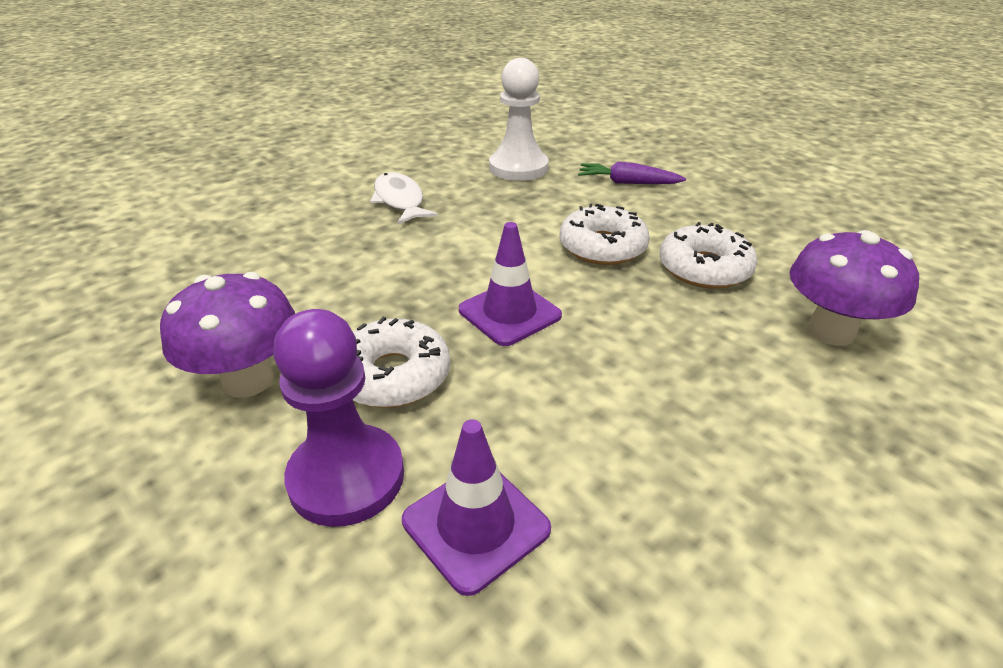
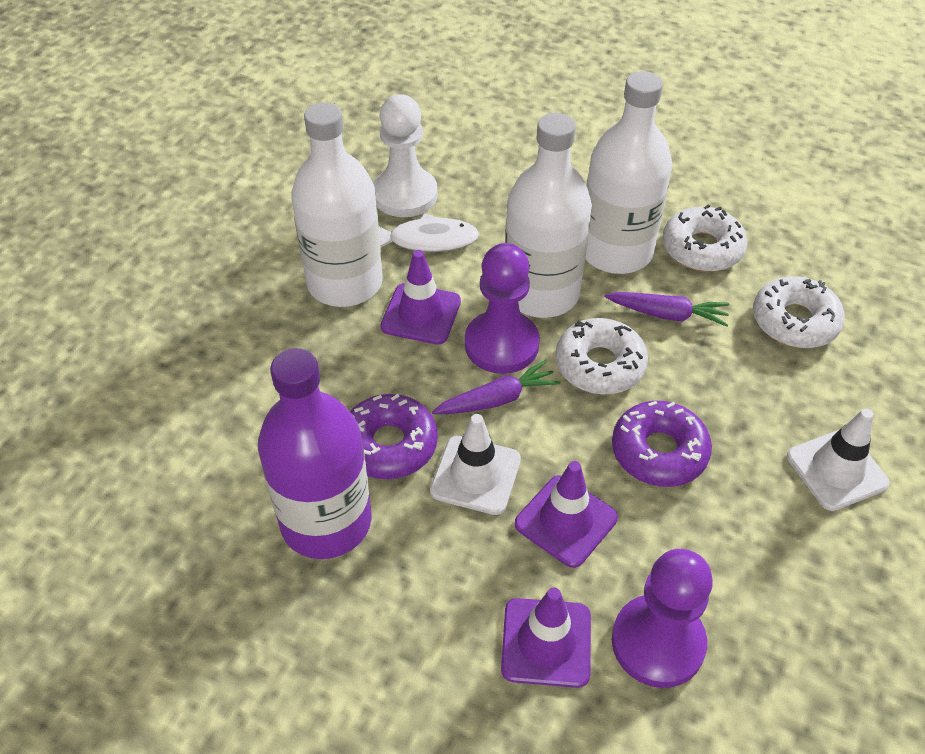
purple bottle: 0 -> 1
purple carrot: 1 -> 2
purple donut: 0 -> 2
purple mushroom: 2 -> 0
purple pawn: 1 -> 2
purple traffic cone: 2 -> 3
white bottle: 0 -> 3
white traffic cone: 0 -> 2

